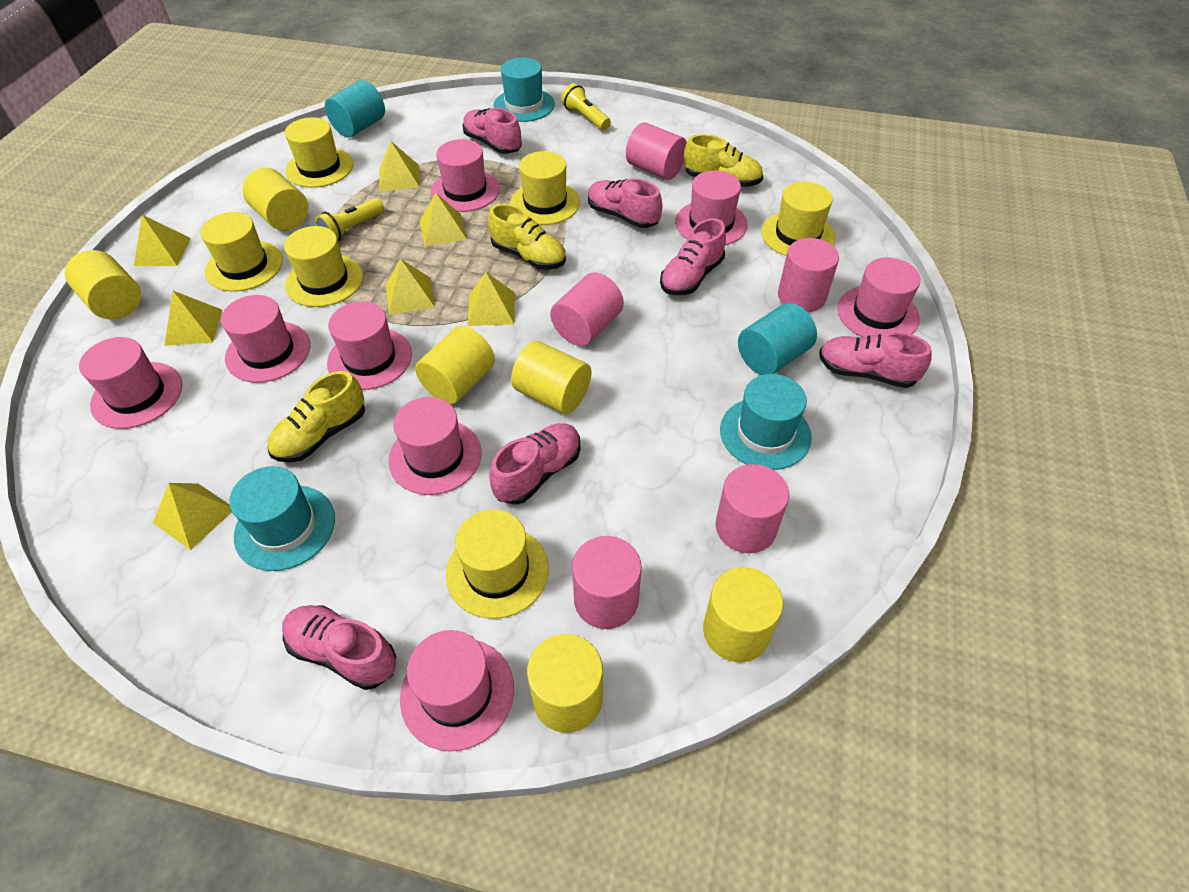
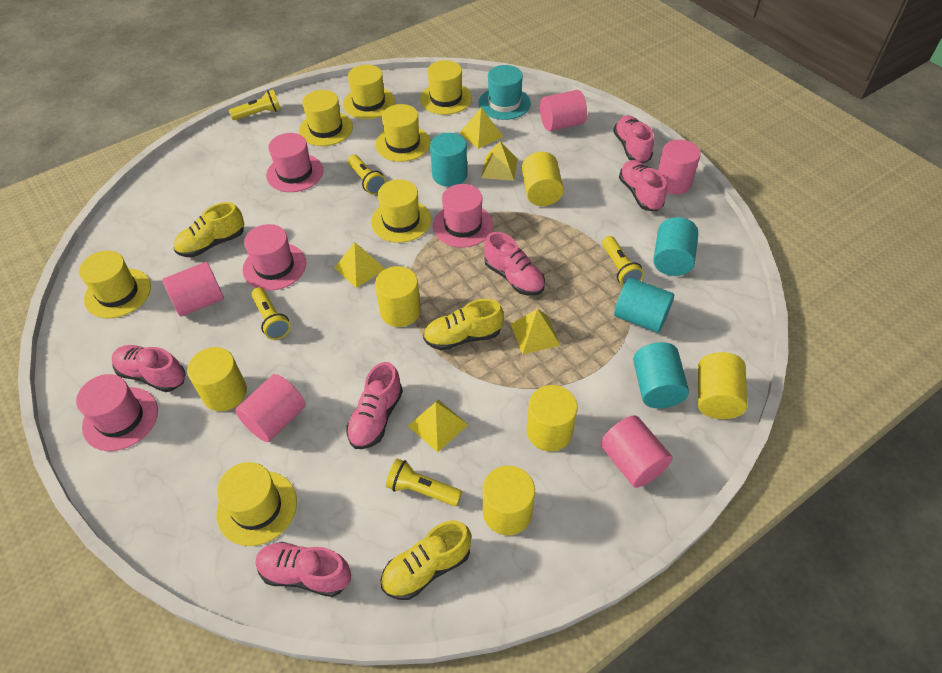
pink hat: 8 -> 4
turquoise cylinder: 2 -> 4
turquoise hat: 3 -> 1
yellow flashlight: 2 -> 5
yellow hat: 6 -> 7
yellow pyramid: 7 -> 5

